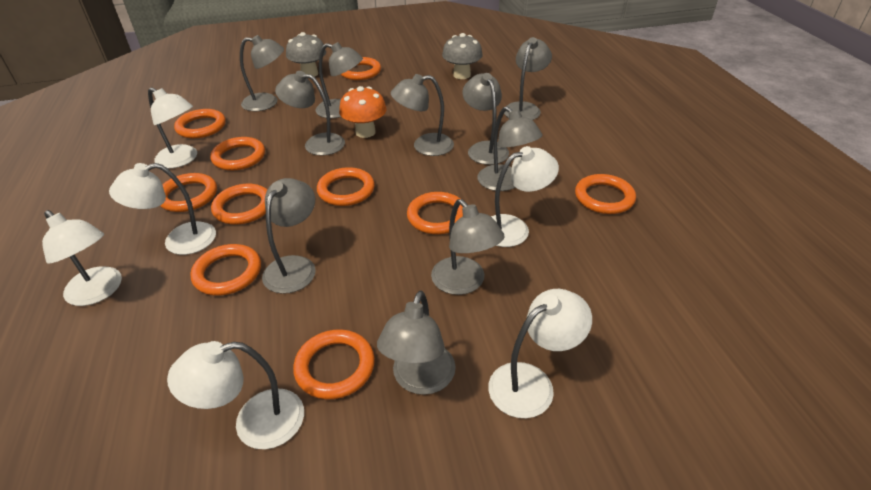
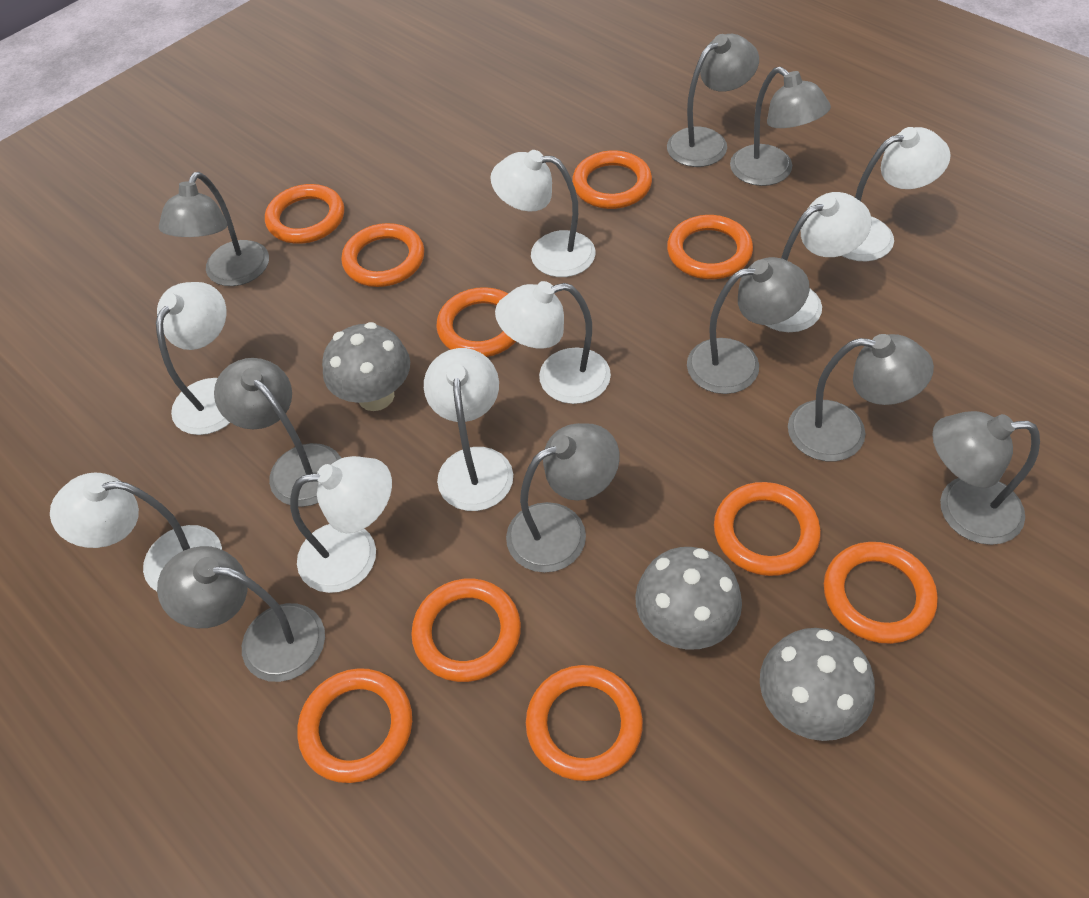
grey lamp: 10 -> 9
grey mushroom: 2 -> 3
orange mushroom: 1 -> 0
white lamp: 6 -> 8

